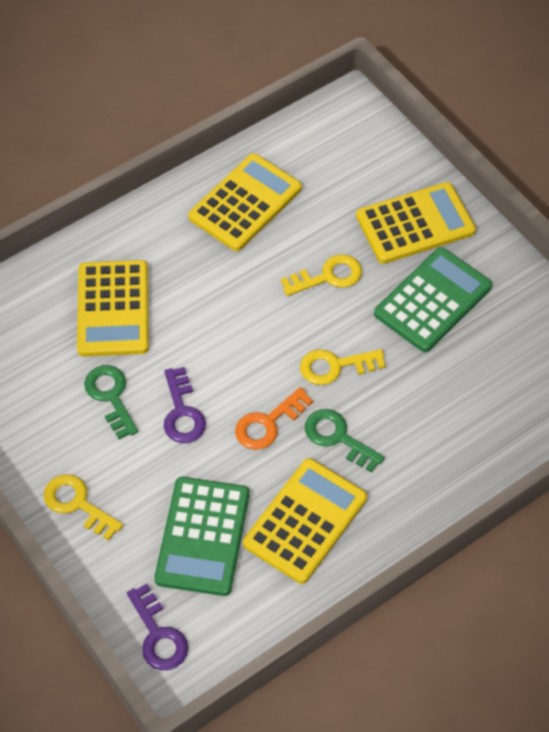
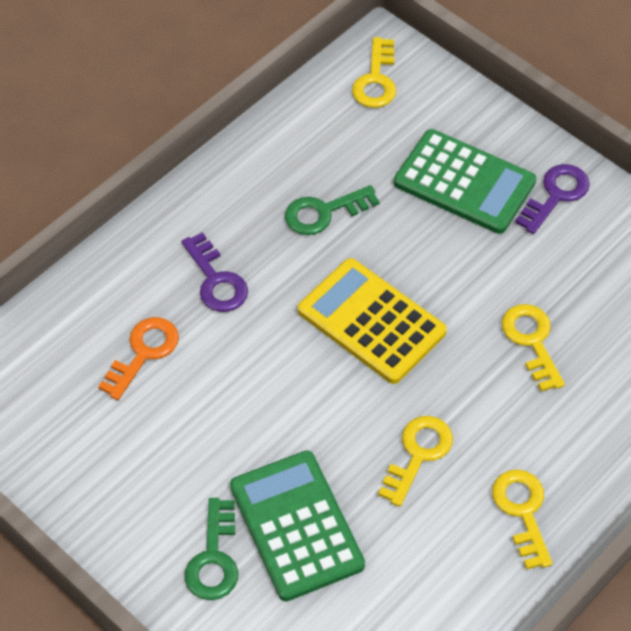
yellow calculator: 4 -> 1
yellow key: 3 -> 4

